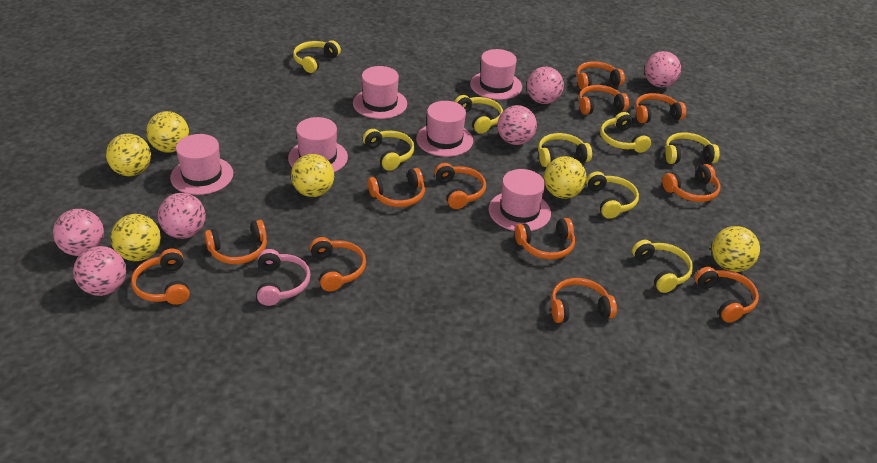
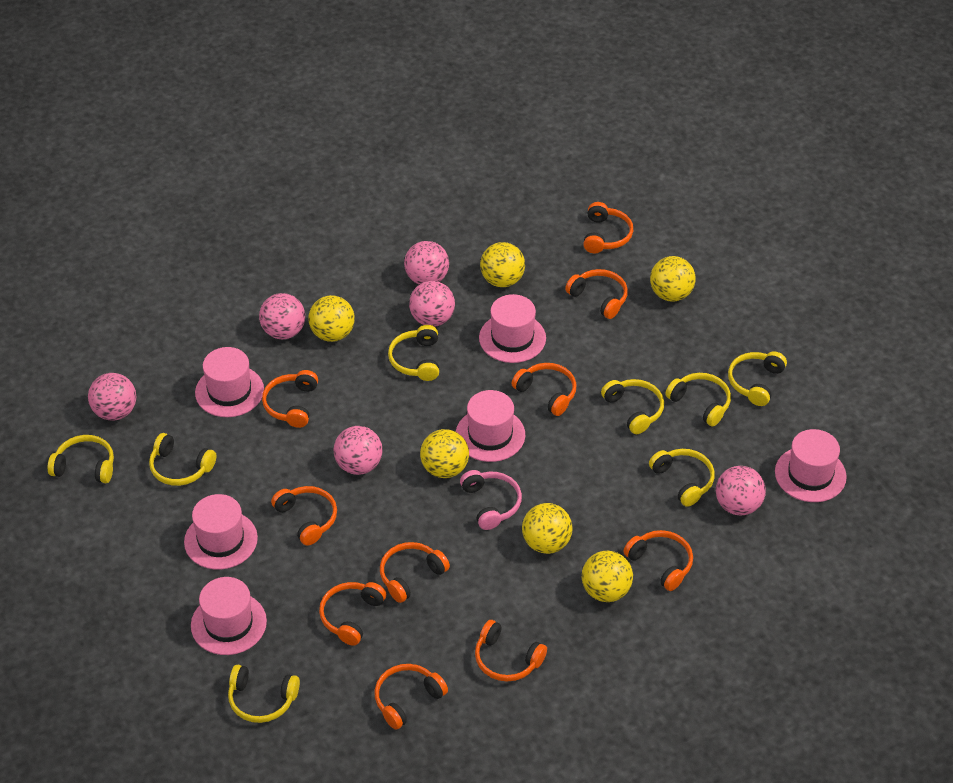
orange headphones: 12 -> 10

